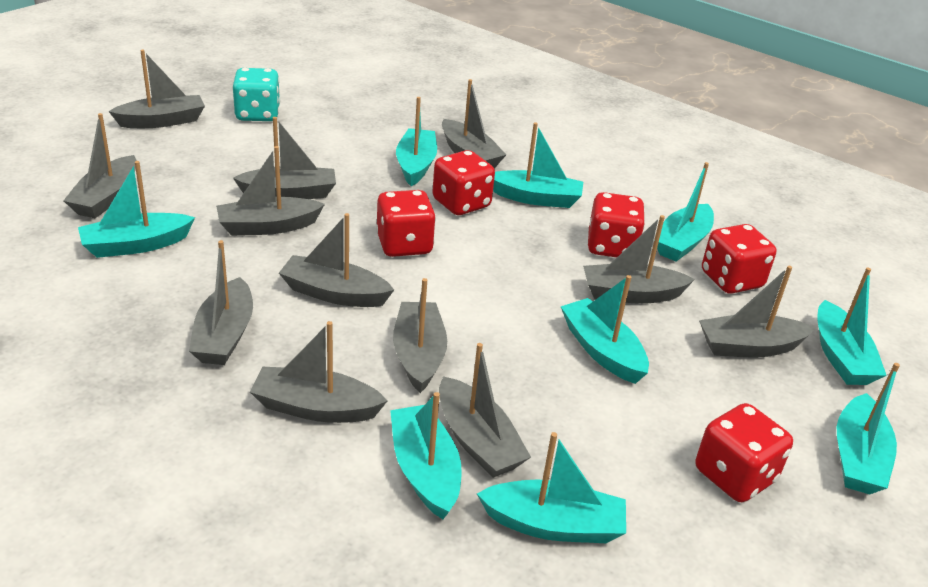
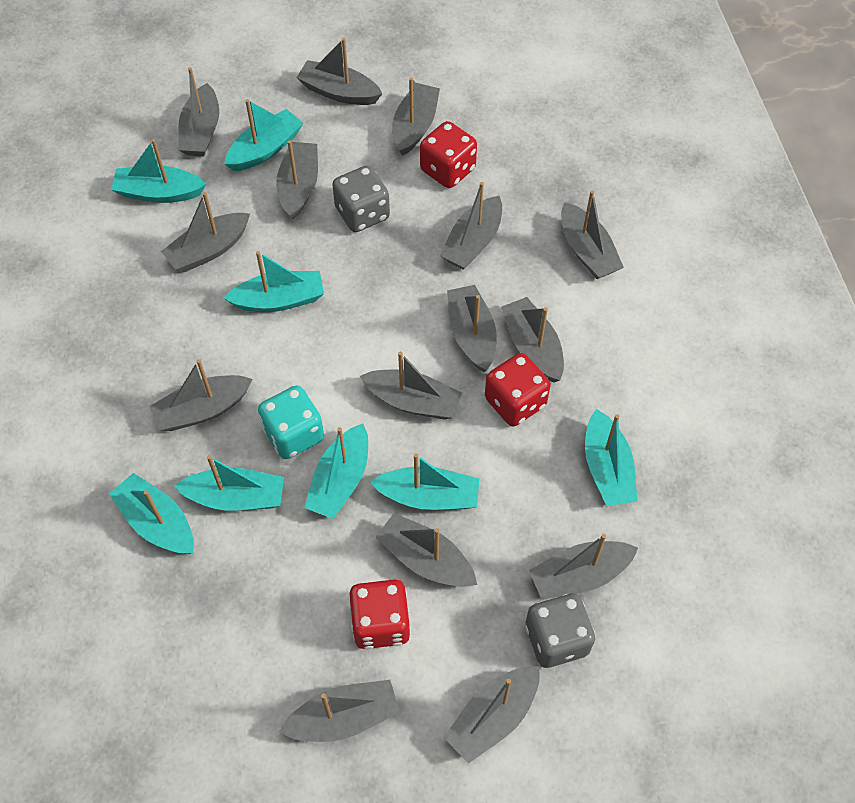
grey boat: 12 -> 15
grey dice: 0 -> 2
red dice: 5 -> 3
turquoise boat: 9 -> 8

